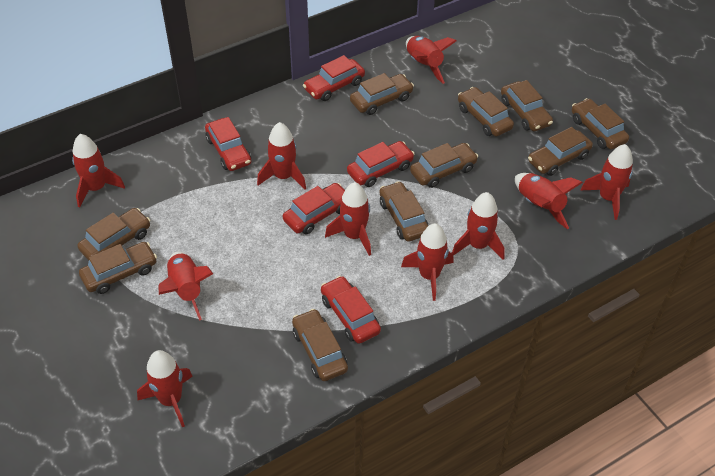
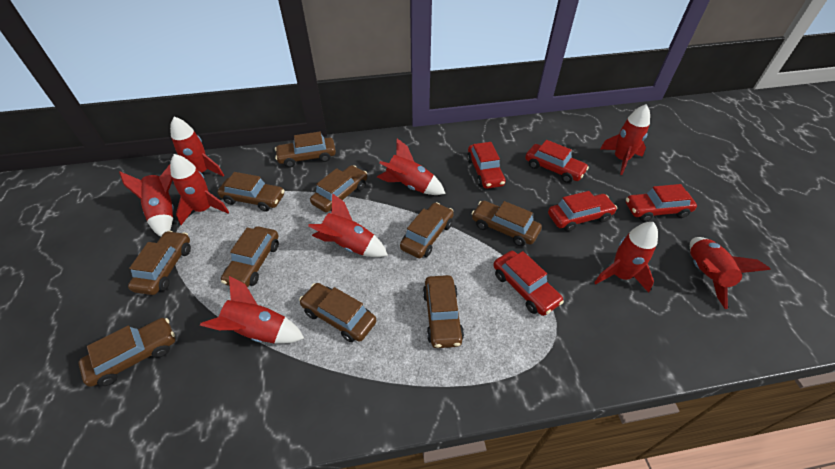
red rocket: 10 -> 9

